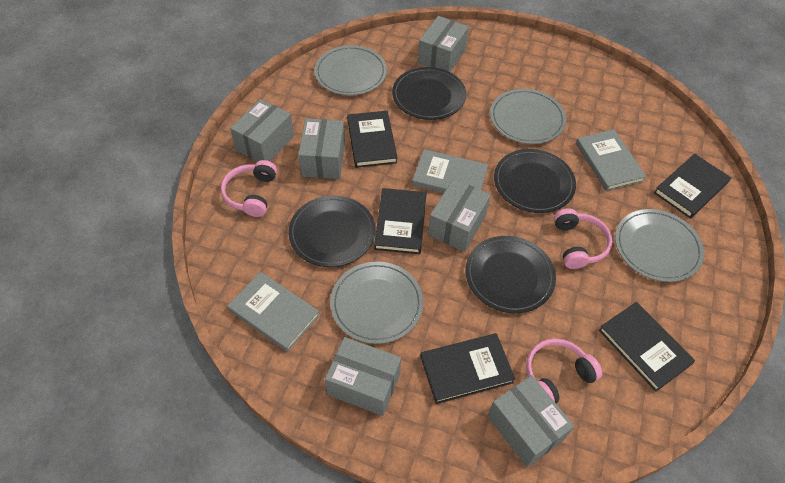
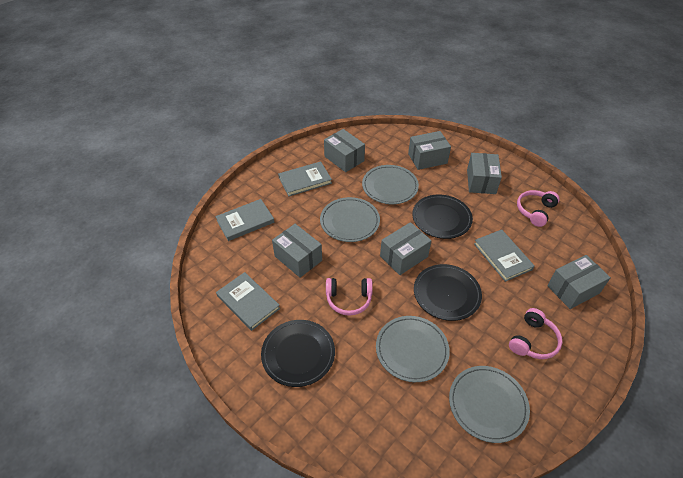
black book: 5 -> 0
black plate: 4 -> 3
grey book: 3 -> 4

